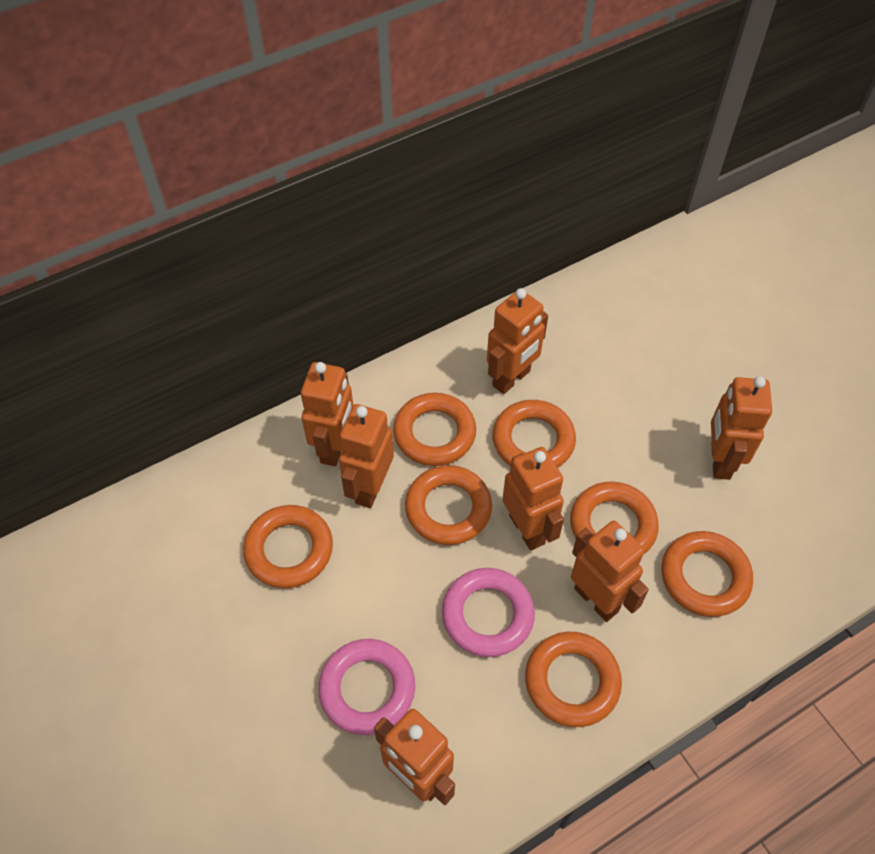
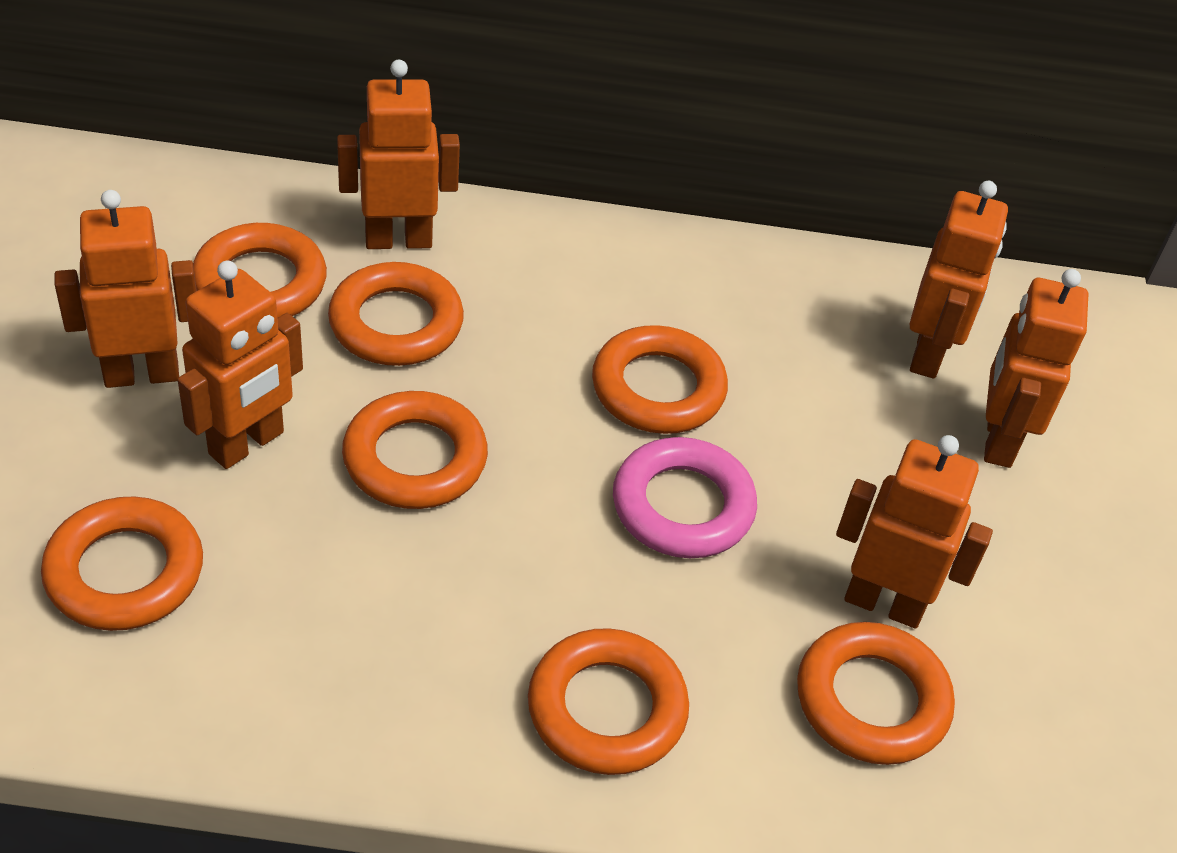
orange robot: 7 -> 6
pink ring: 2 -> 1

